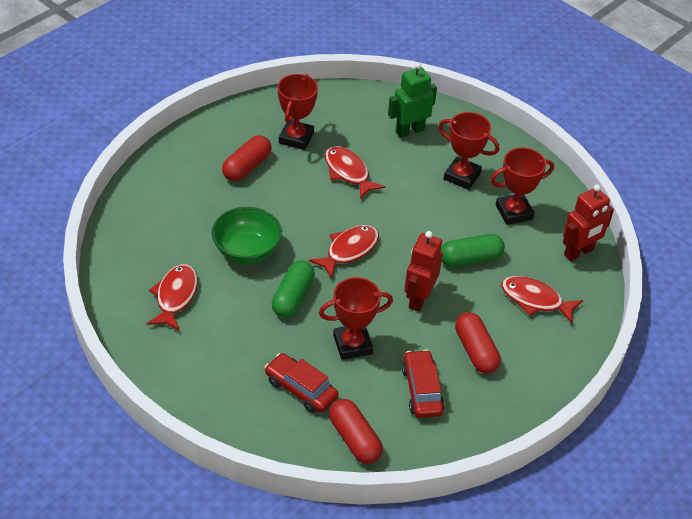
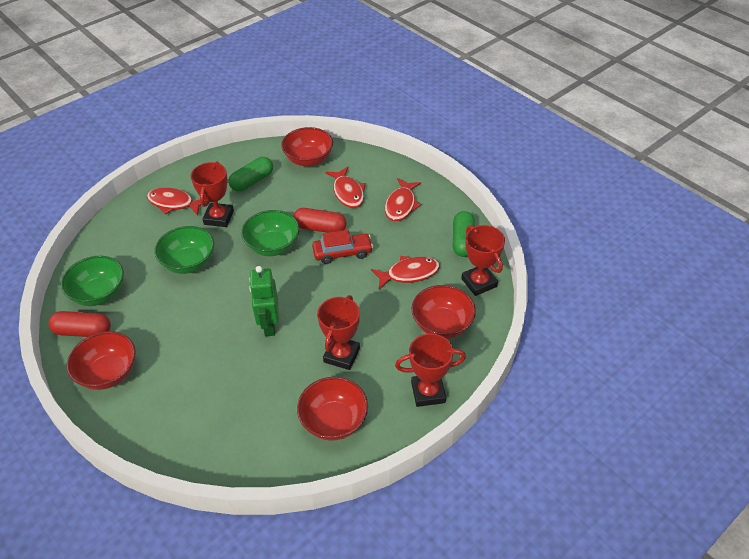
green bowl: 1 -> 3
red bowl: 0 -> 4
red capsule: 3 -> 2
red car: 2 -> 1
red robot: 2 -> 0

